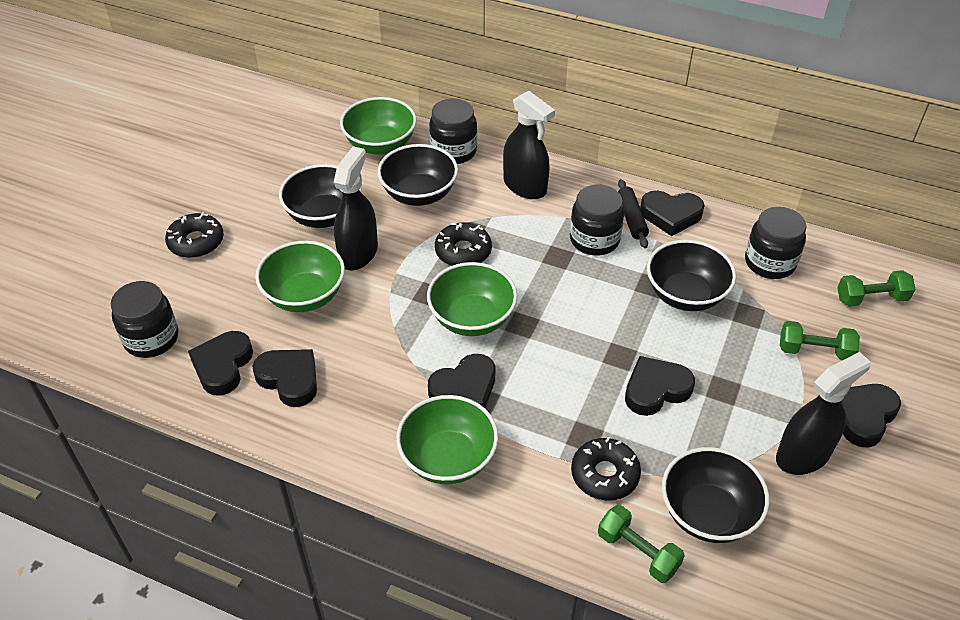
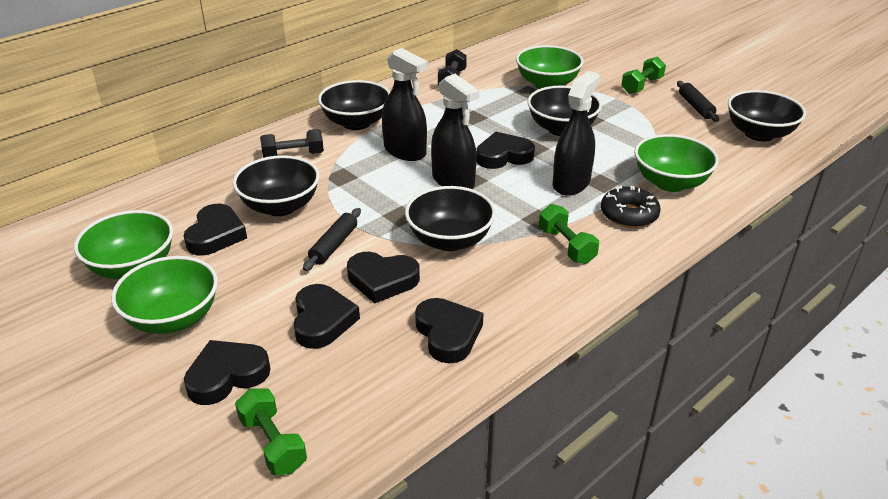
black bowl: 4 -> 5
black donut: 3 -> 1
black dumbbell: 0 -> 2
black jar: 4 -> 0
black rolling pin: 1 -> 2

